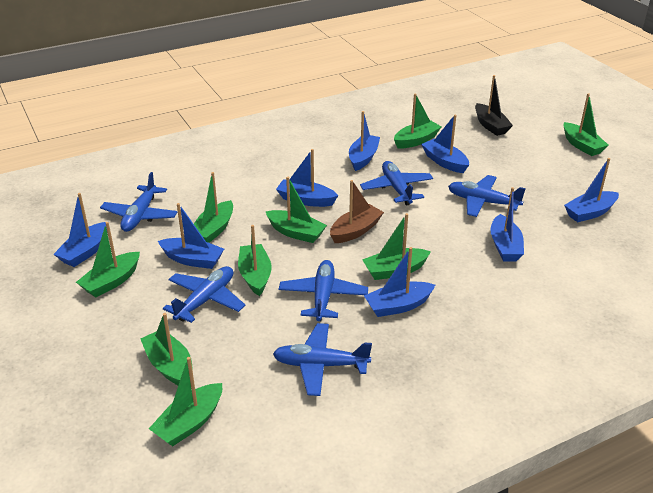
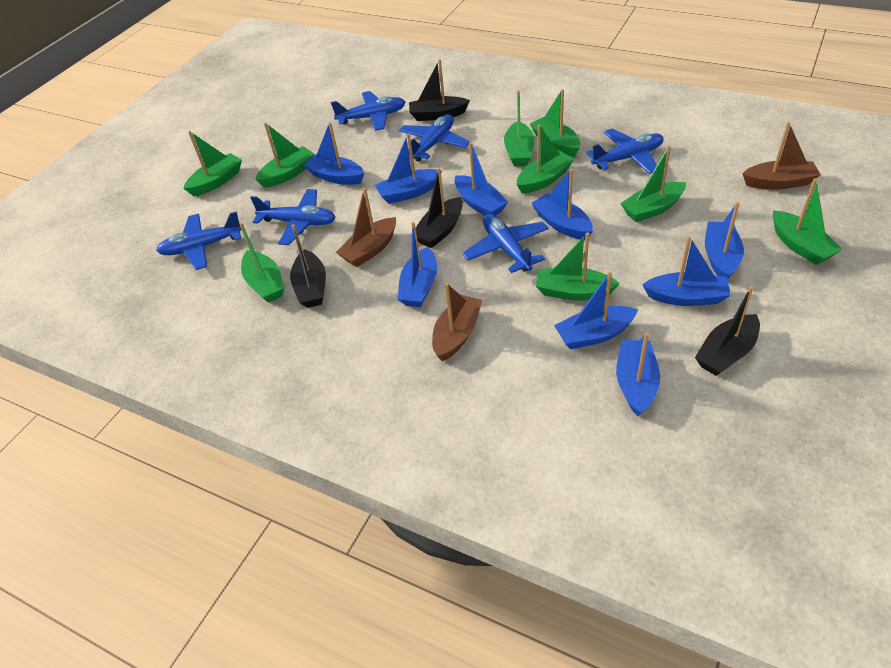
black boat: 1 -> 4
blue boat: 8 -> 9
brown boat: 1 -> 3

